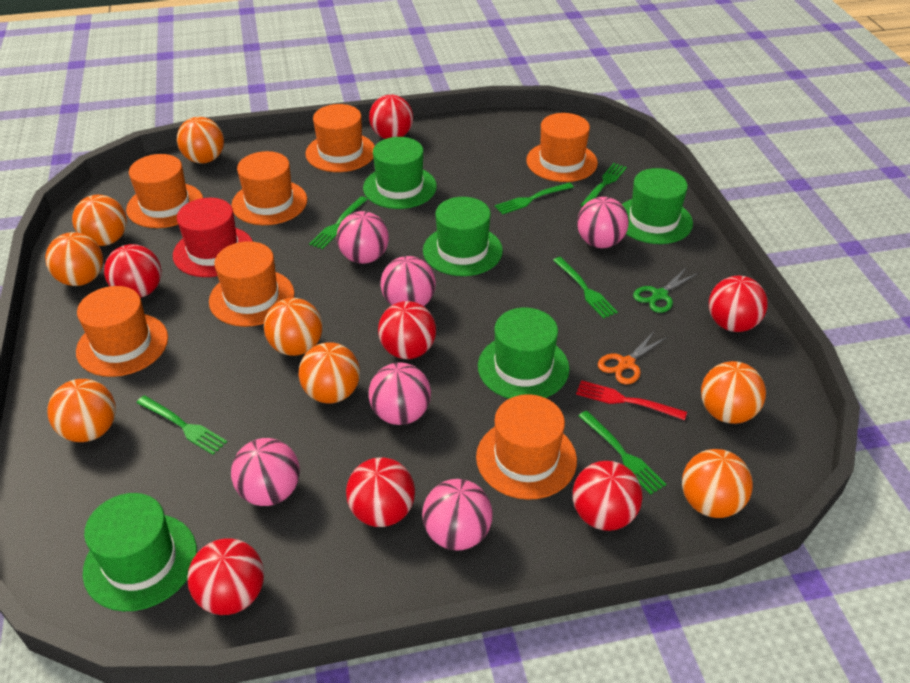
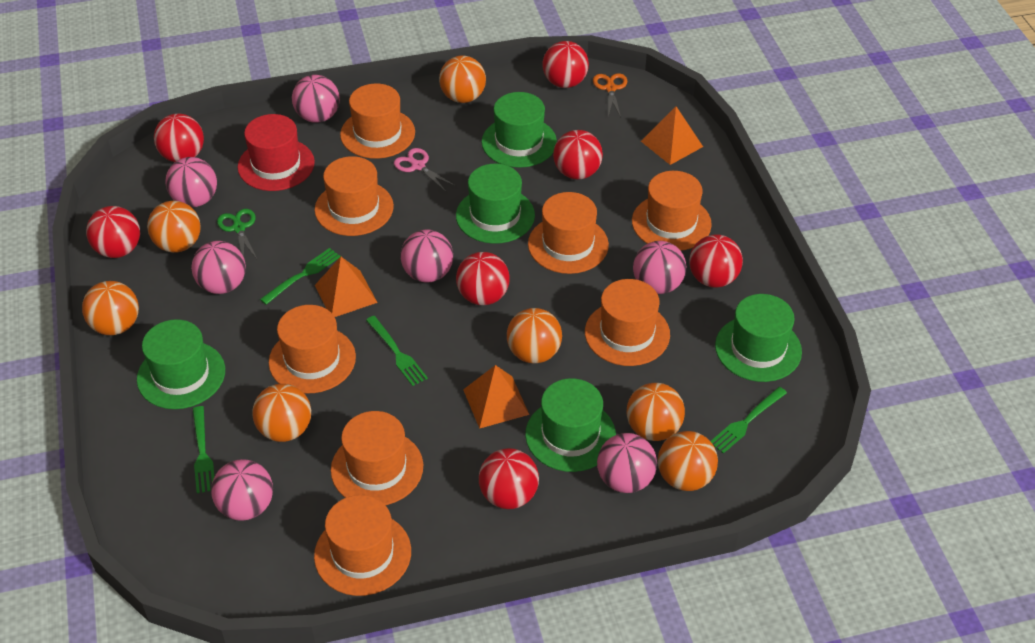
green fork: 6 -> 4
orange ball: 8 -> 7
orange hat: 7 -> 8
orange pyramid: 0 -> 3
pink ball: 6 -> 7
pink scissors: 0 -> 1
red fork: 1 -> 0

